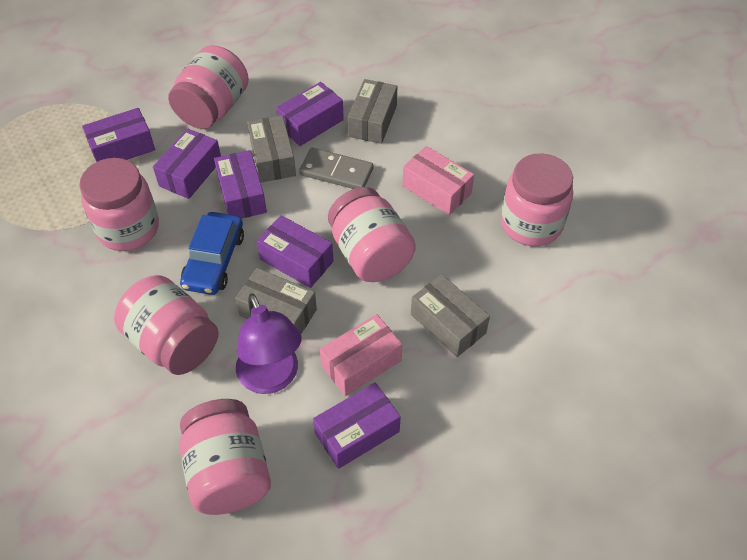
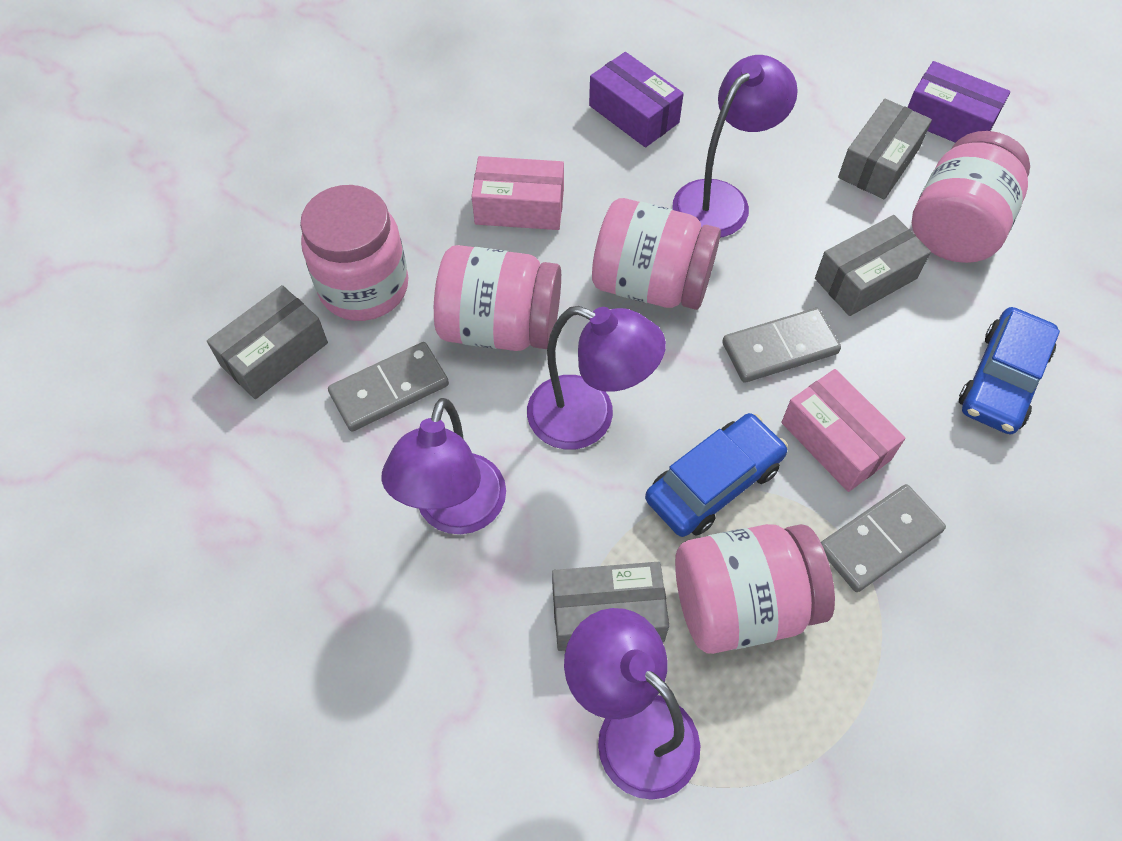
blue car: 1 -> 2
grey domino: 1 -> 3
pink jar: 6 -> 5
purple box: 6 -> 2
purple lamp: 1 -> 4

